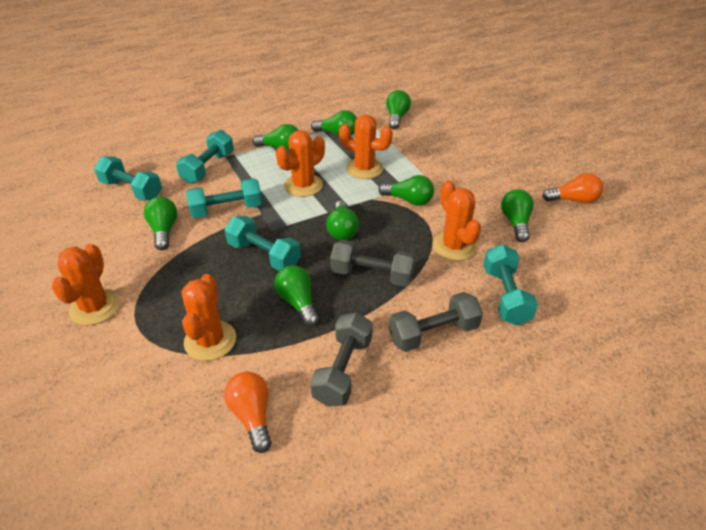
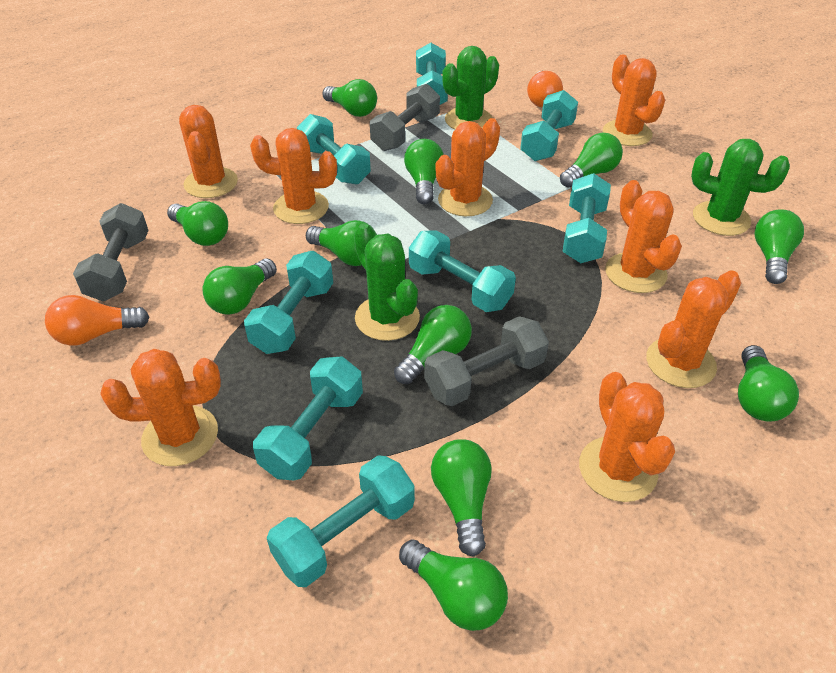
green cactus: 0 -> 3
green light bulb: 8 -> 11
orange cactus: 5 -> 8
turquoise dumbbell: 5 -> 8

